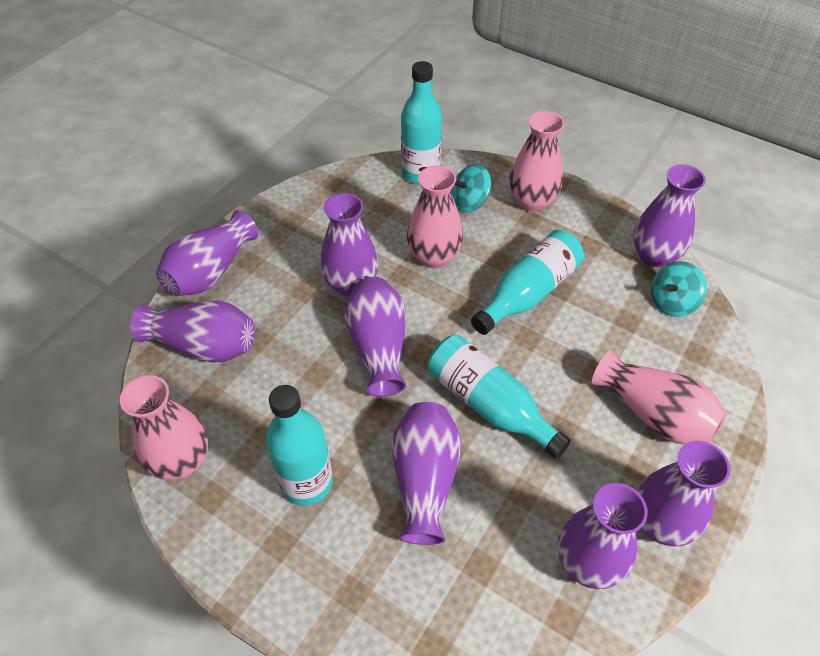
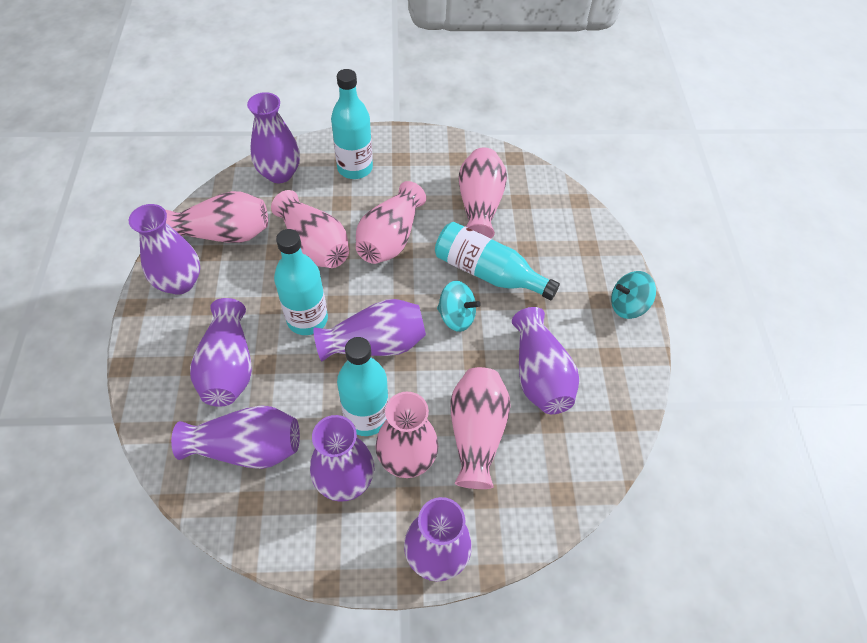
pink vase: 4 -> 6

